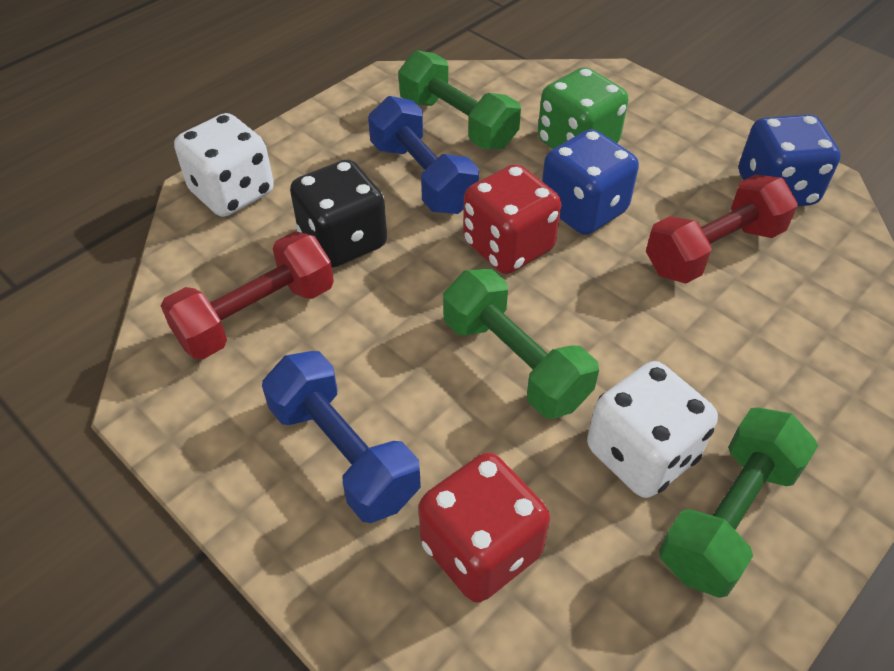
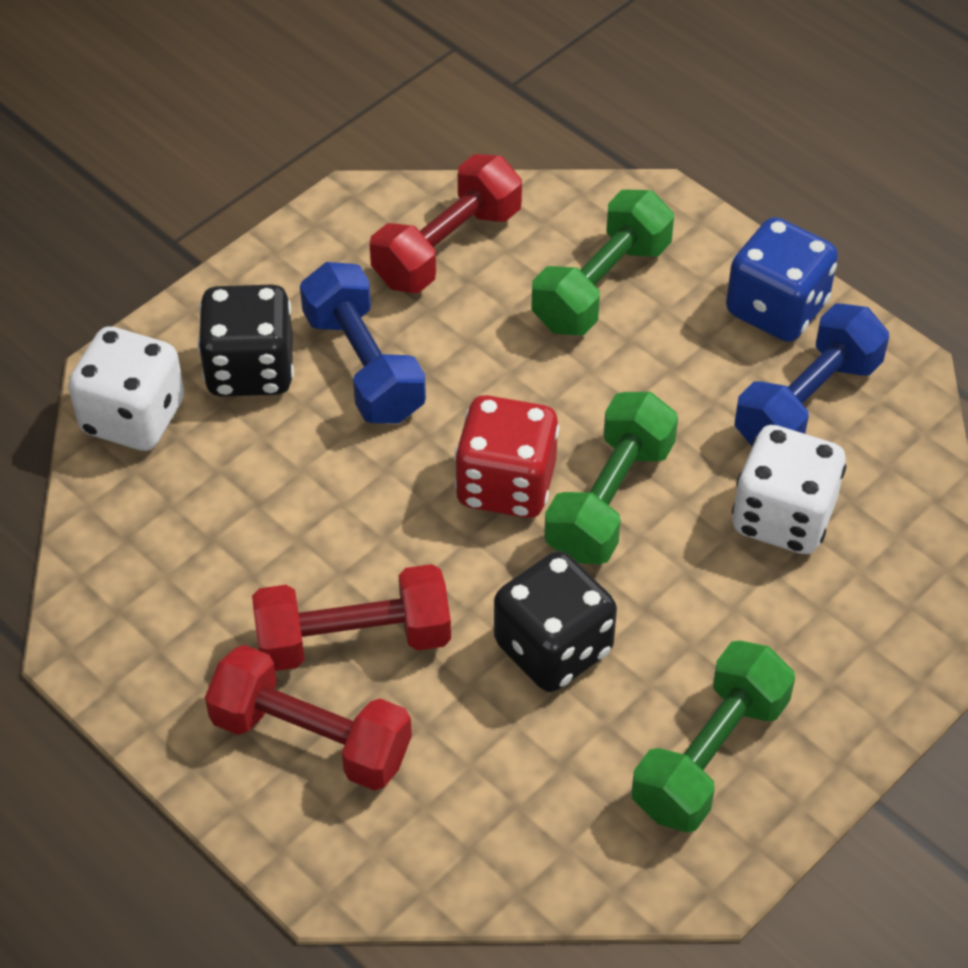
black dice: 1 -> 2
blue dice: 2 -> 1
green dice: 1 -> 0
red dice: 2 -> 1
red dumbbell: 2 -> 3

